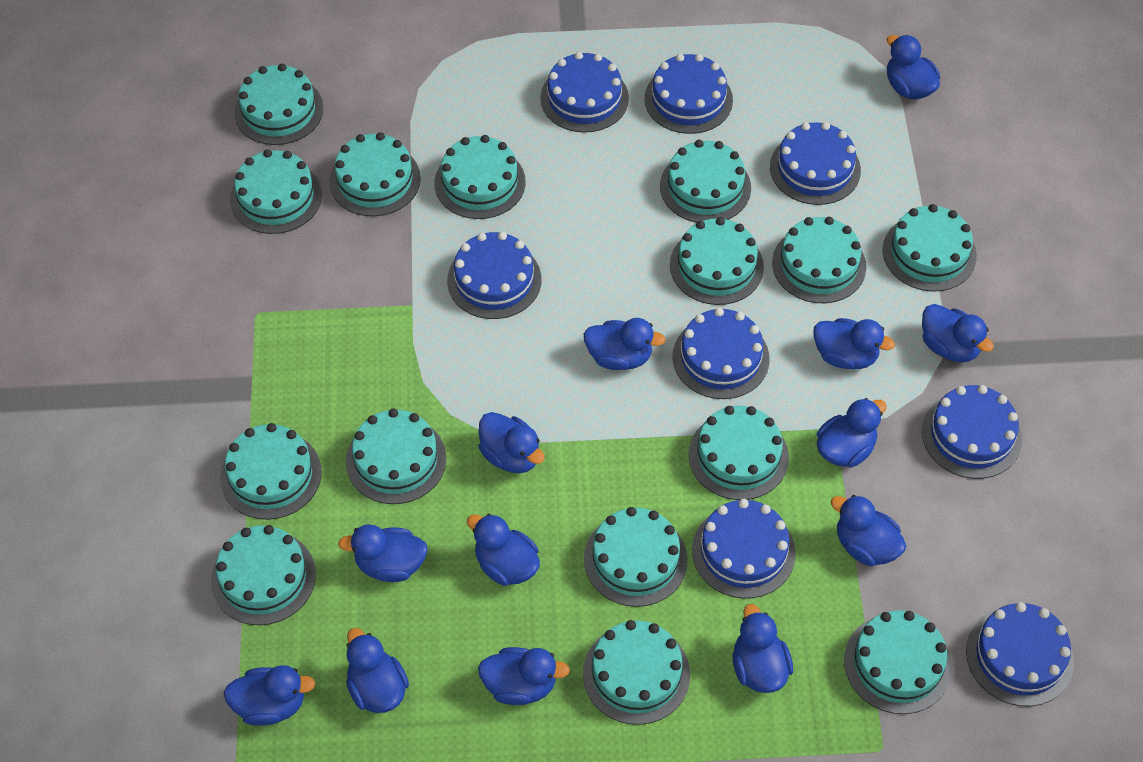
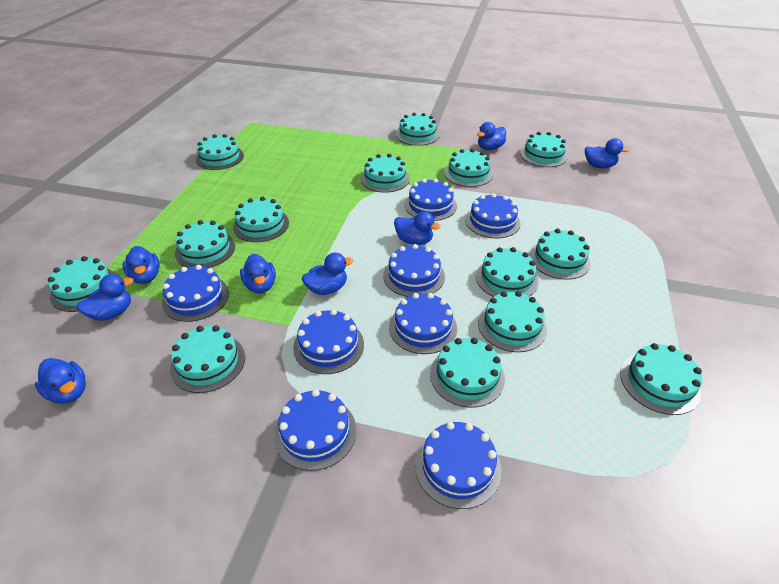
blue duck: 13 -> 8
turquoise cake: 15 -> 14

